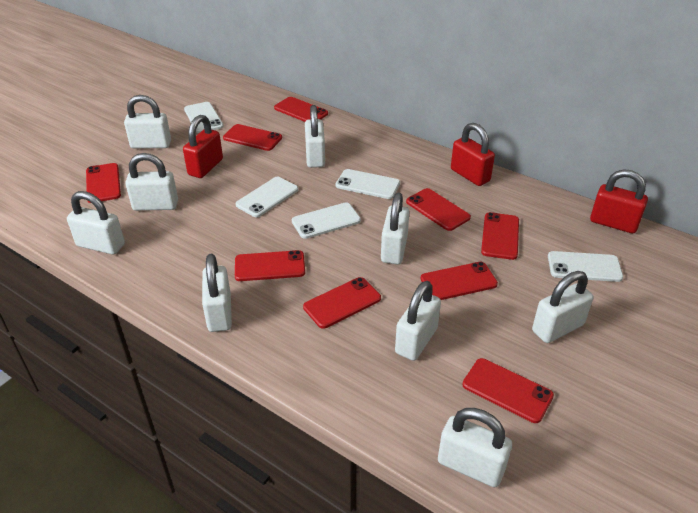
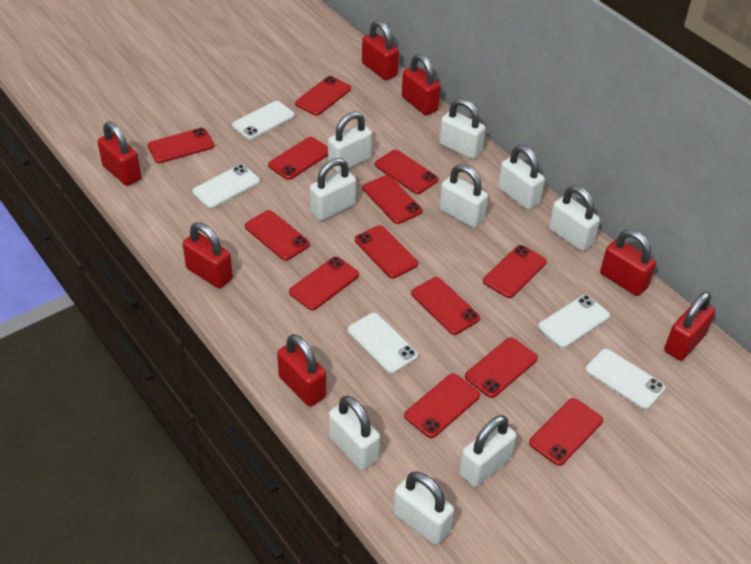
red padlock: 3 -> 7
red phone: 9 -> 13

